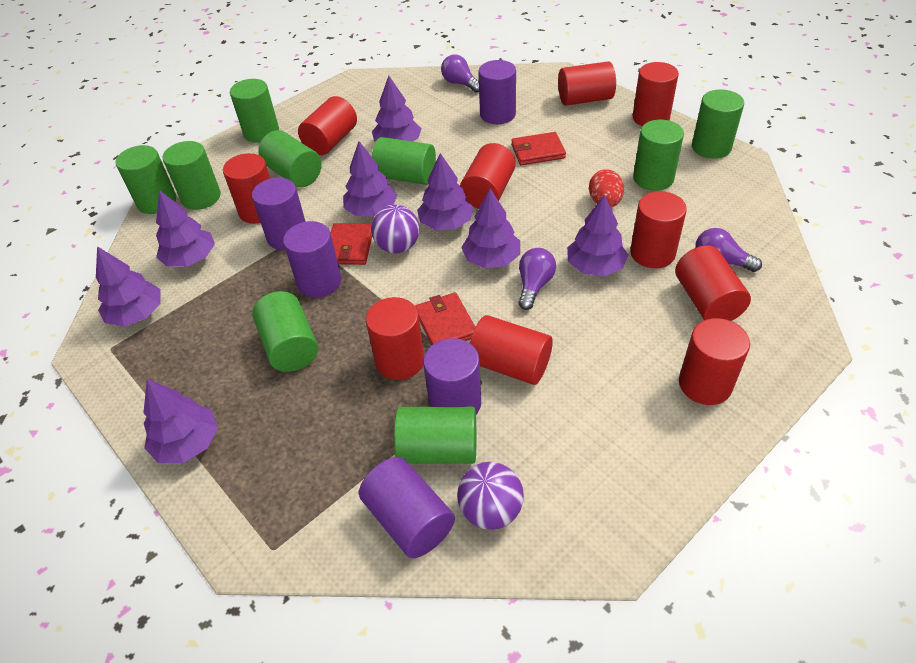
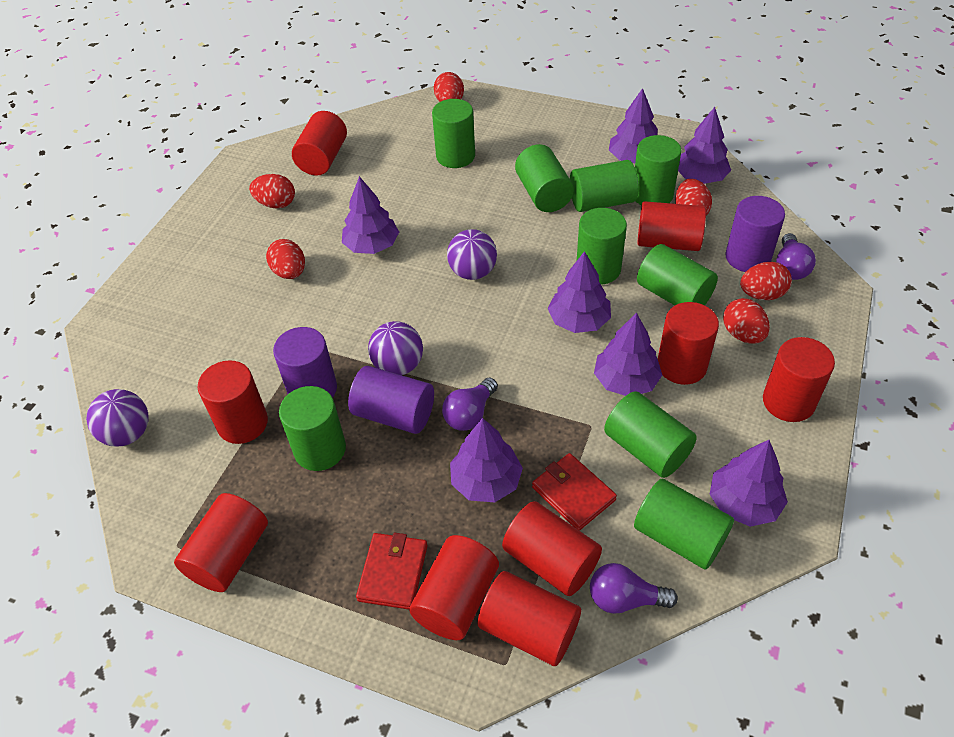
purple ball: 2 -> 3
purple cylinder: 5 -> 3
purple tree: 8 -> 7
red cylinder: 10 -> 9
red egg: 1 -> 6
red wallet: 3 -> 2

